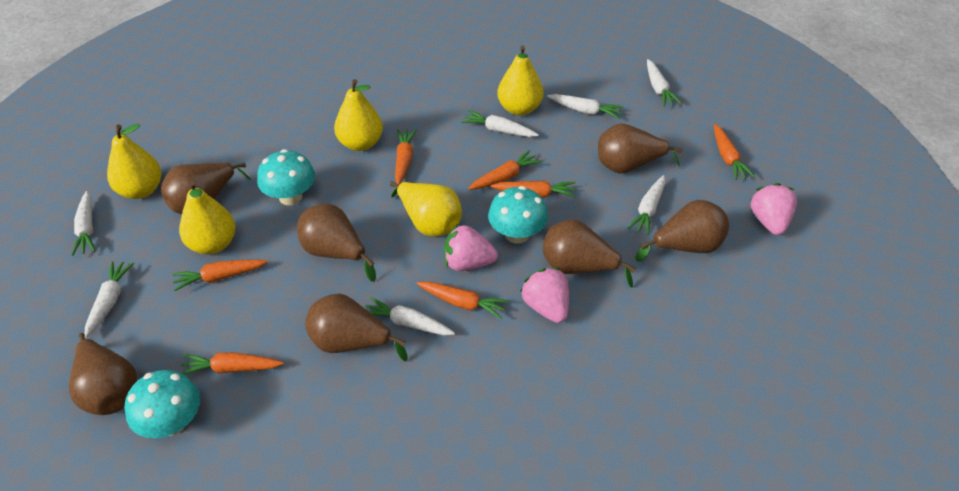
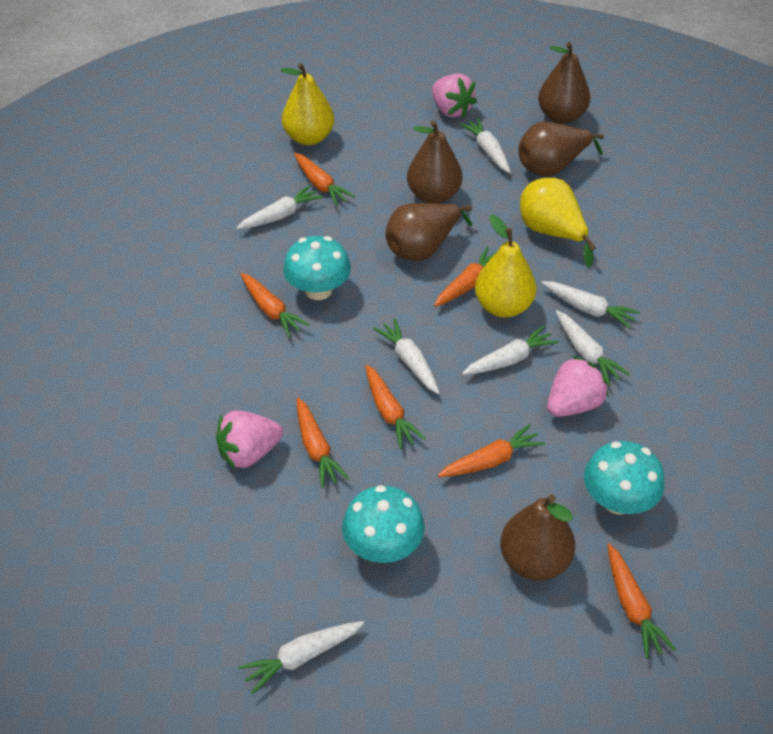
brown pear: 7 -> 5
yellow pear: 5 -> 3

